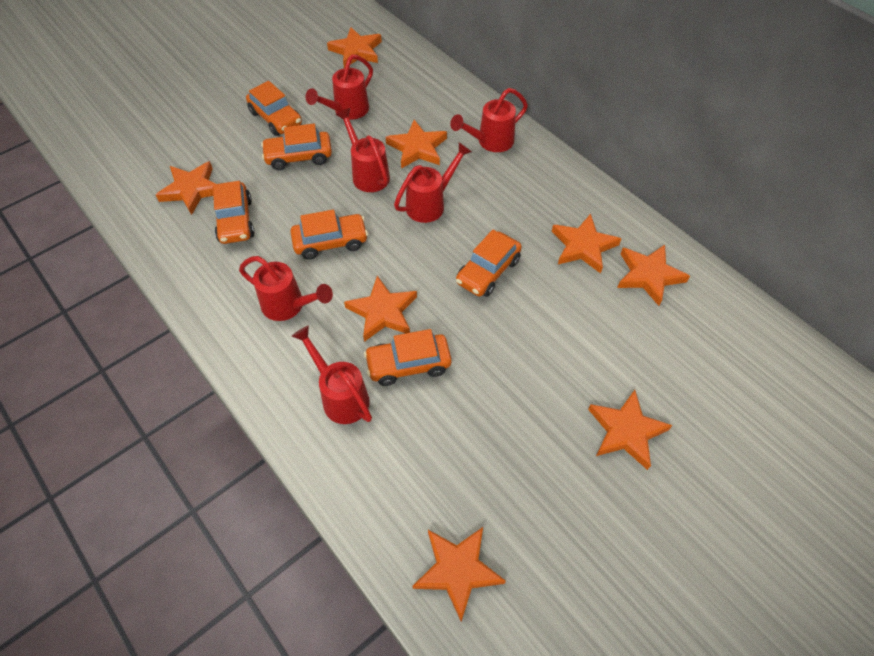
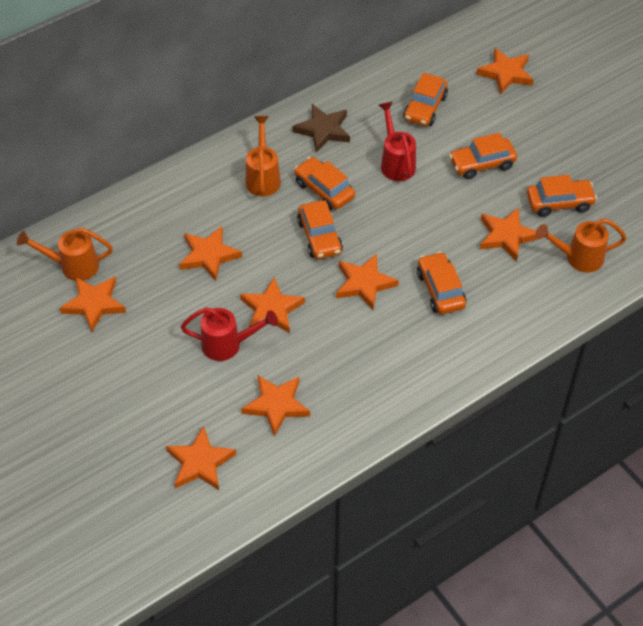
brown star: 0 -> 1
orange watering can: 0 -> 3
red watering can: 6 -> 2

